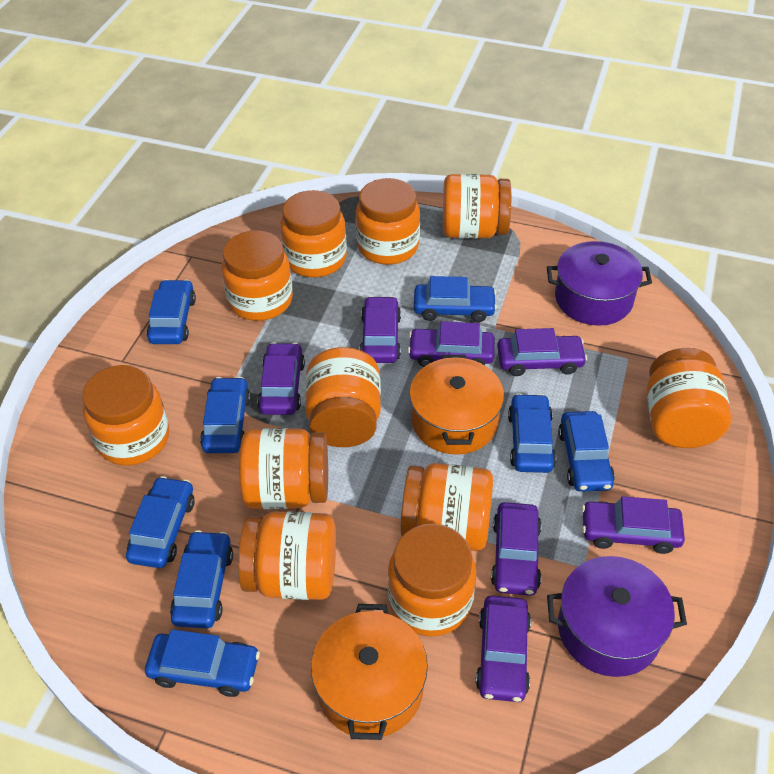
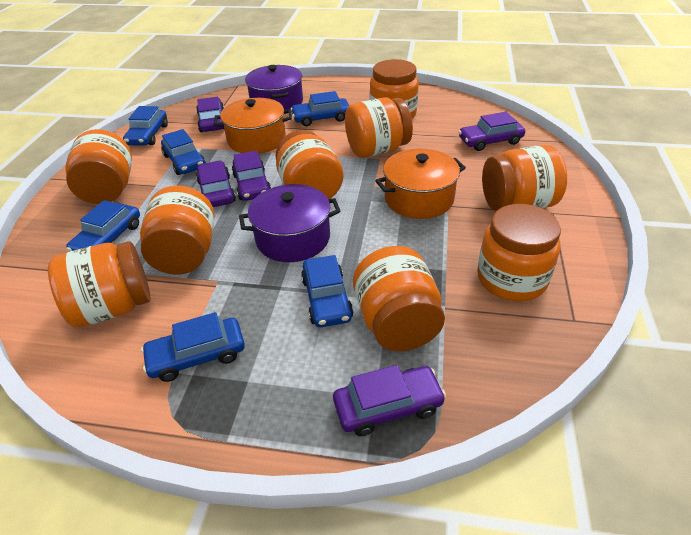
blue car: 8 -> 6
orange jar: 11 -> 9
purple car: 7 -> 5

